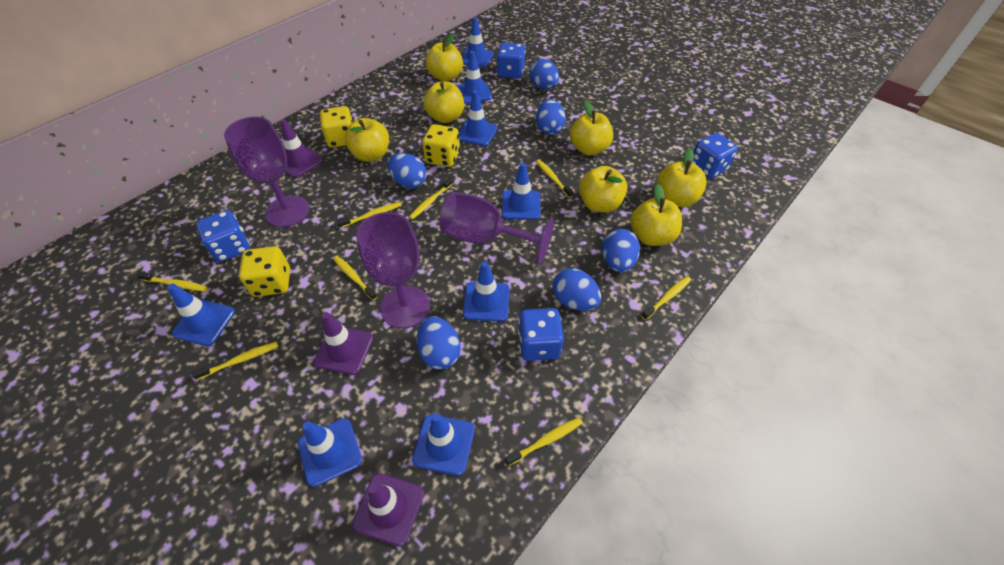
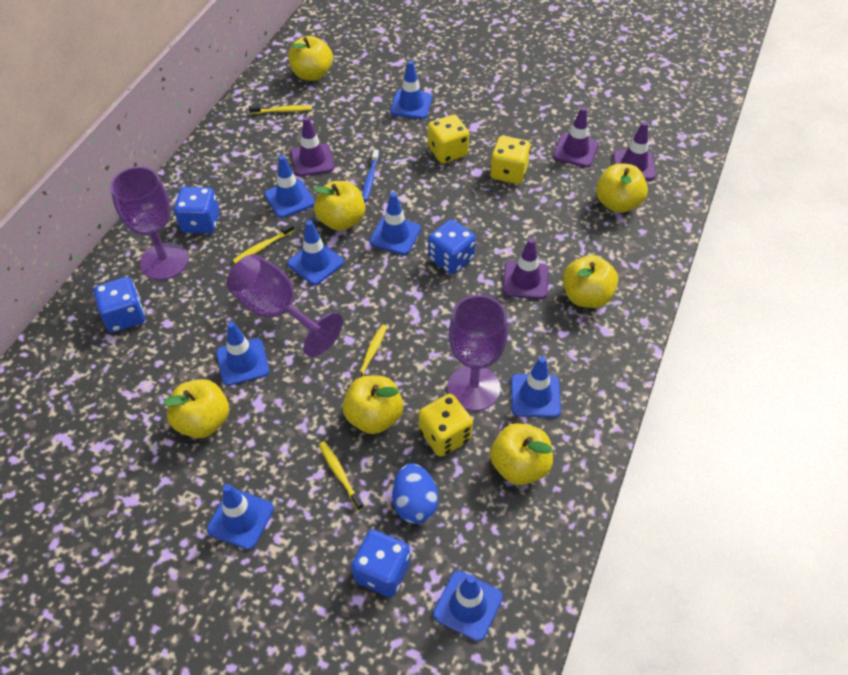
blue egg: 6 -> 1
blue toothbrush: 0 -> 1
purple traffic cone: 3 -> 4
yellow toothbrush: 8 -> 4

